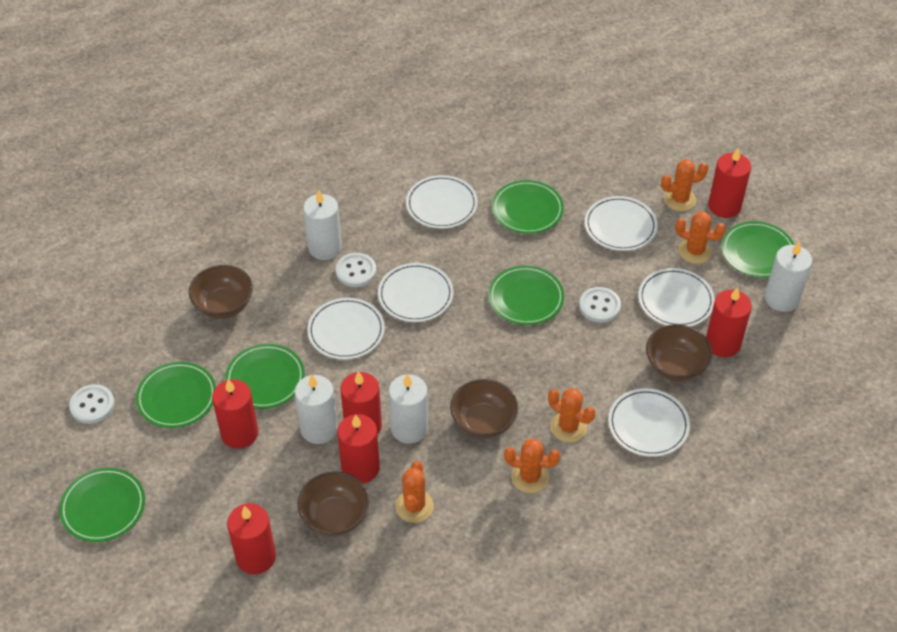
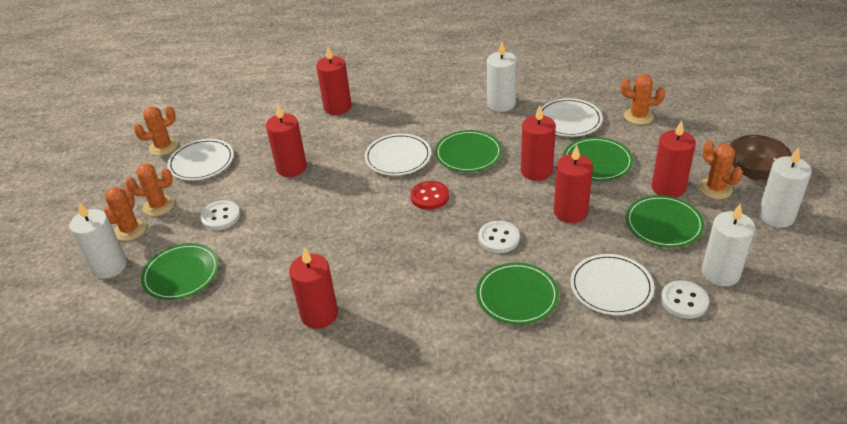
brown bowl: 4 -> 1
green plate: 6 -> 5
red button: 0 -> 1
white plate: 6 -> 4

